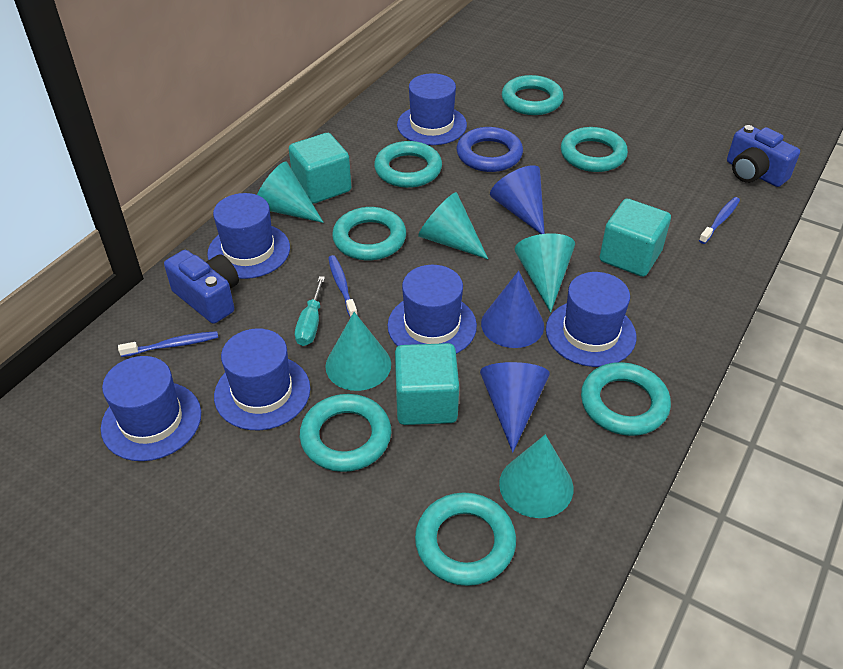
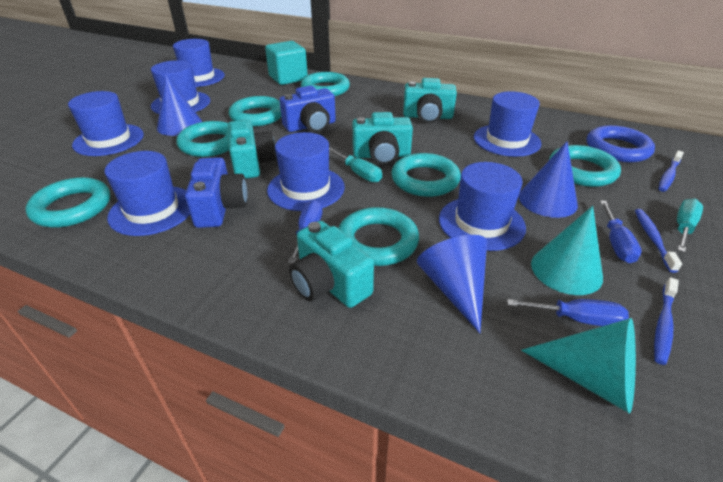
blue hat: 6 -> 7
blue screwdriver: 0 -> 3
turquoise camera: 0 -> 4
turquoise cone: 5 -> 2
turquoise cube: 3 -> 1
turquoise screwdriver: 1 -> 2

